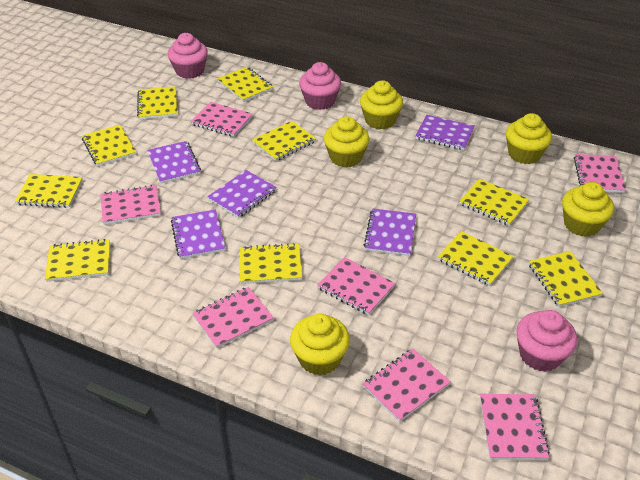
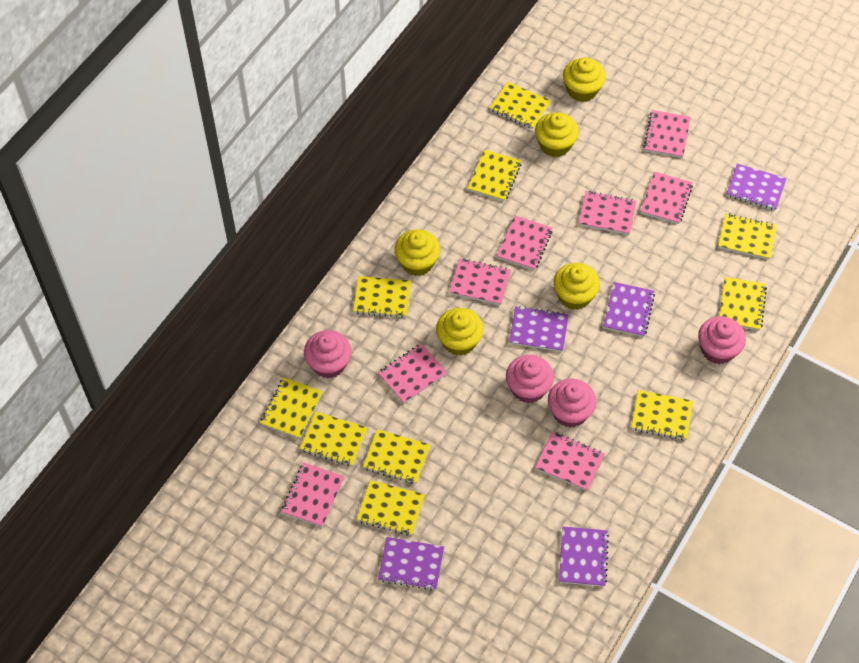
pink cupcake: 3 -> 4
pink notebook: 7 -> 8

